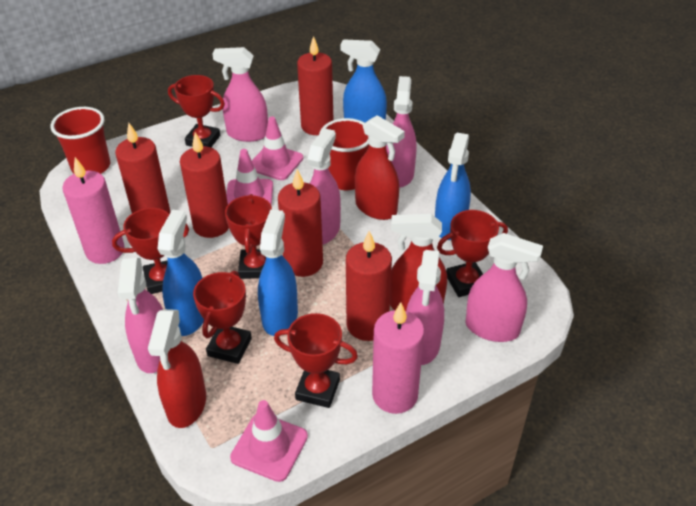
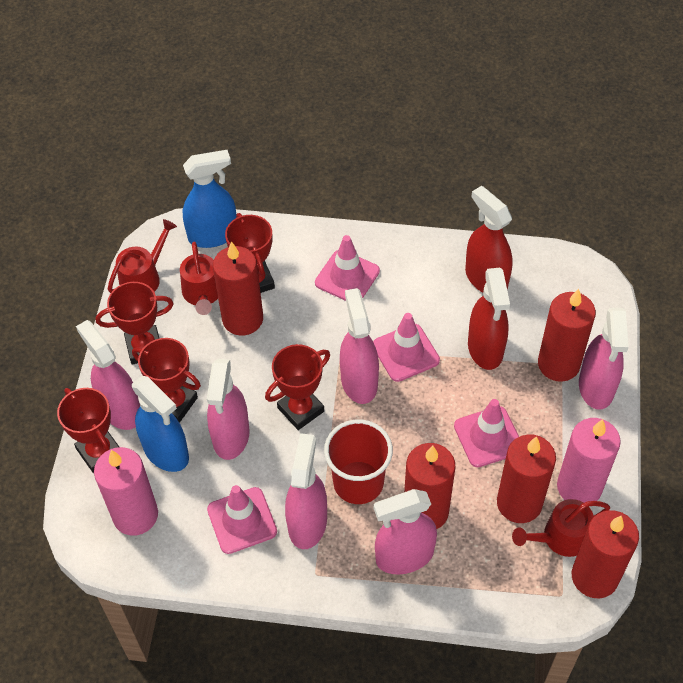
blue spray bottle: 4 -> 2
pink traffic cone: 3 -> 4
red cup: 2 -> 1
red spray bottle: 3 -> 2
red trophy: 6 -> 5
red watering can: 0 -> 3

